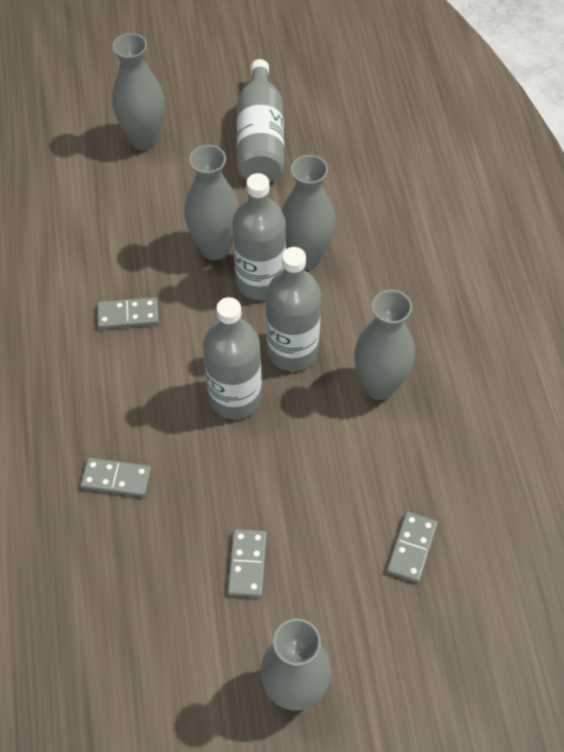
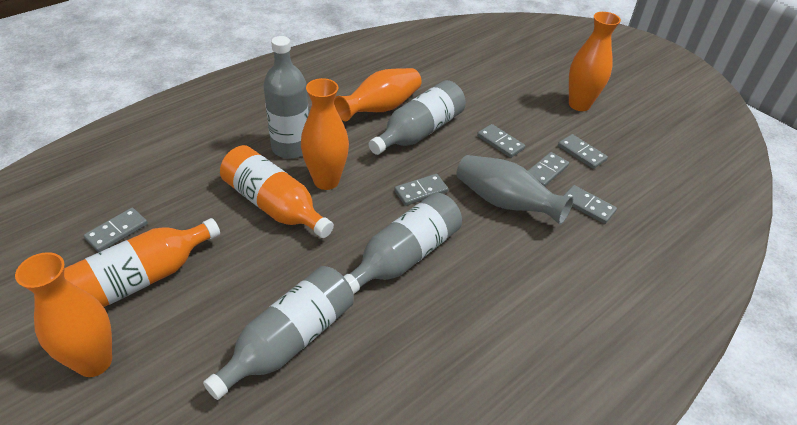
grey domino: 4 -> 6
grey vase: 5 -> 1
orange bottle: 0 -> 2
orange vase: 0 -> 4

